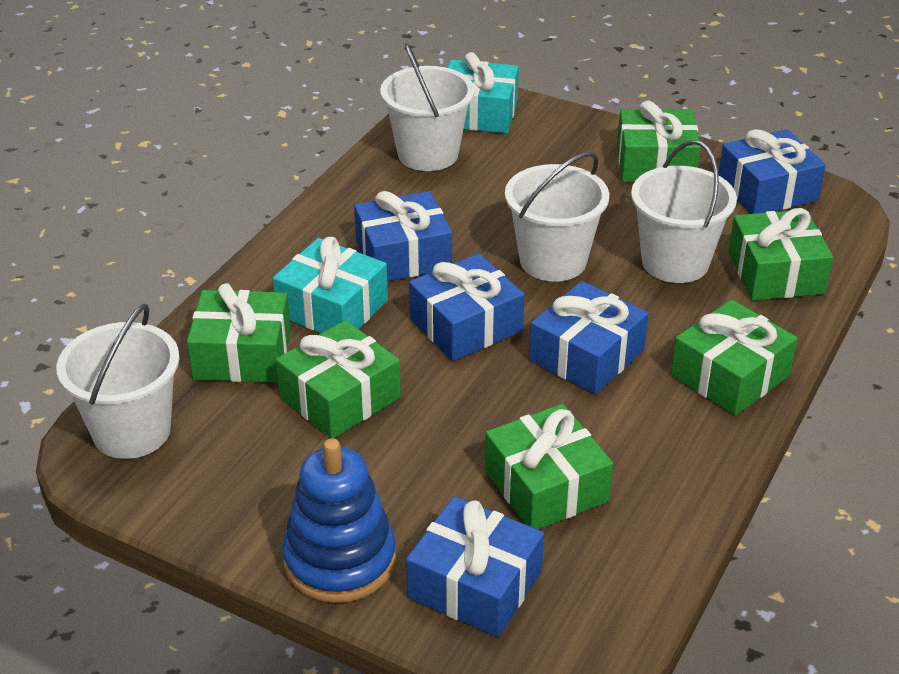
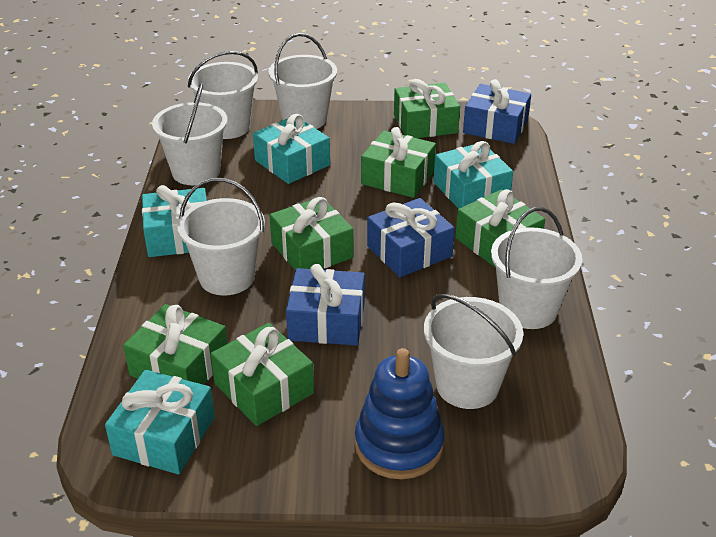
blue gift: 5 -> 3
turquoise gift: 2 -> 4
white bucket: 4 -> 6

